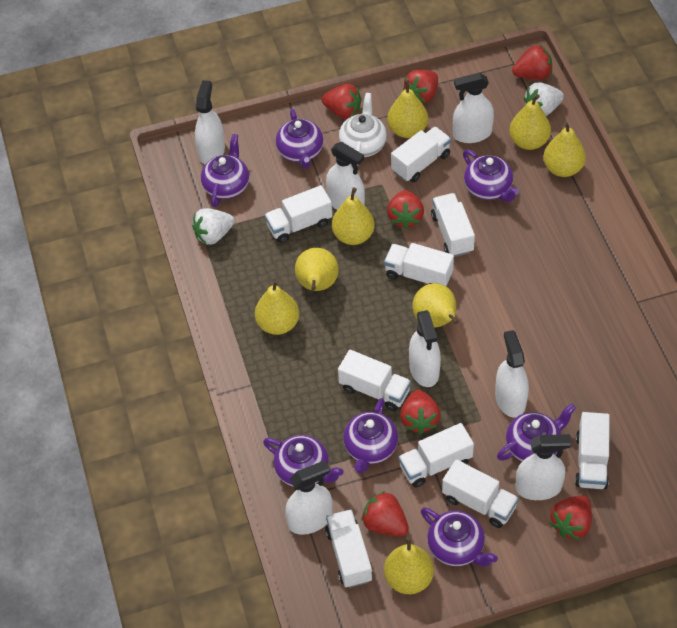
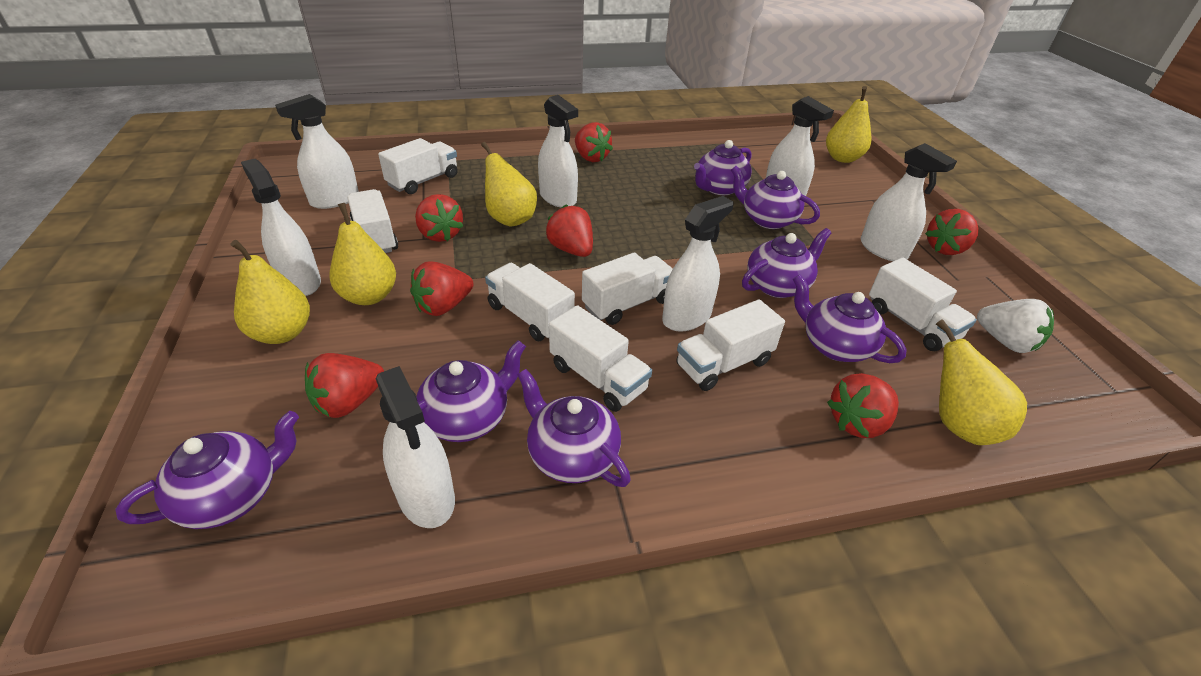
white strawberry: 2 -> 1
white teapot: 1 -> 0
white truck: 9 -> 7
yellow pear: 8 -> 5

